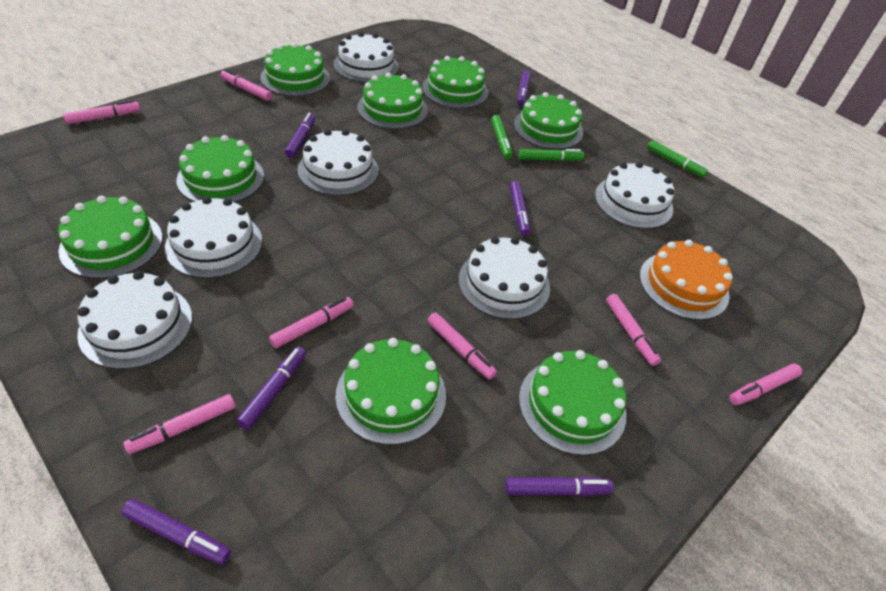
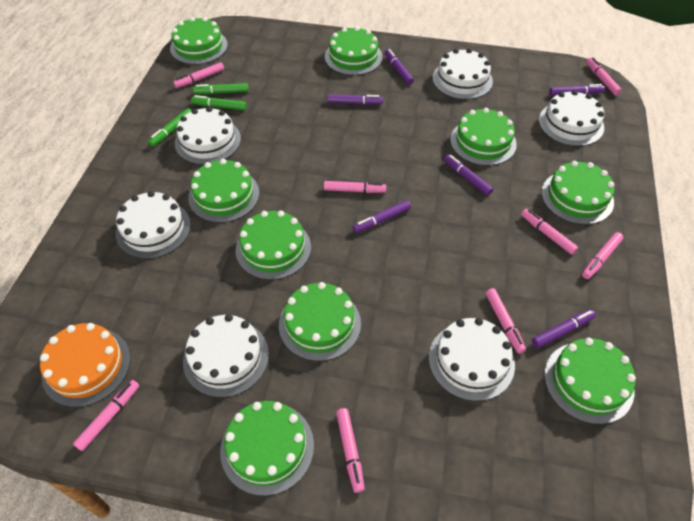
green cake: 8 -> 9
pink marker: 7 -> 8

